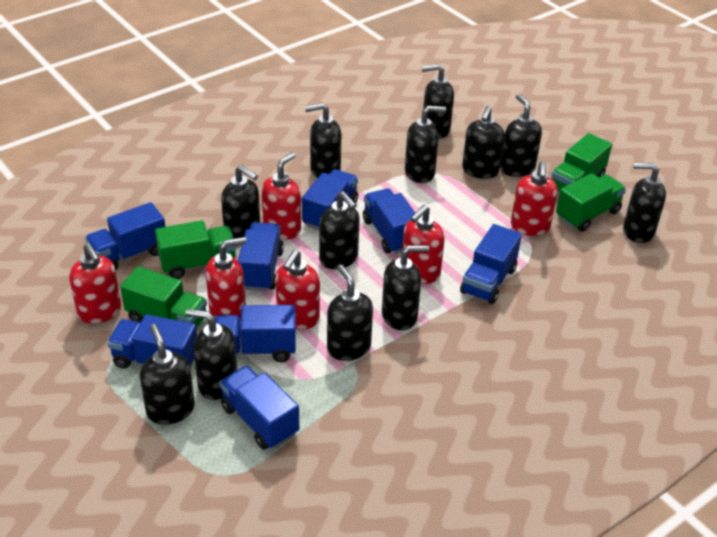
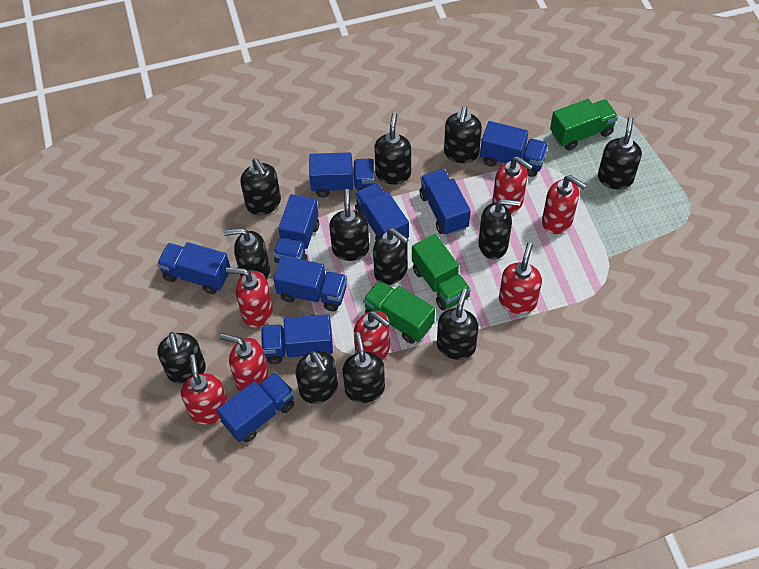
blue truck: 8 -> 9
green truck: 4 -> 3
red soap dispenser: 6 -> 7

